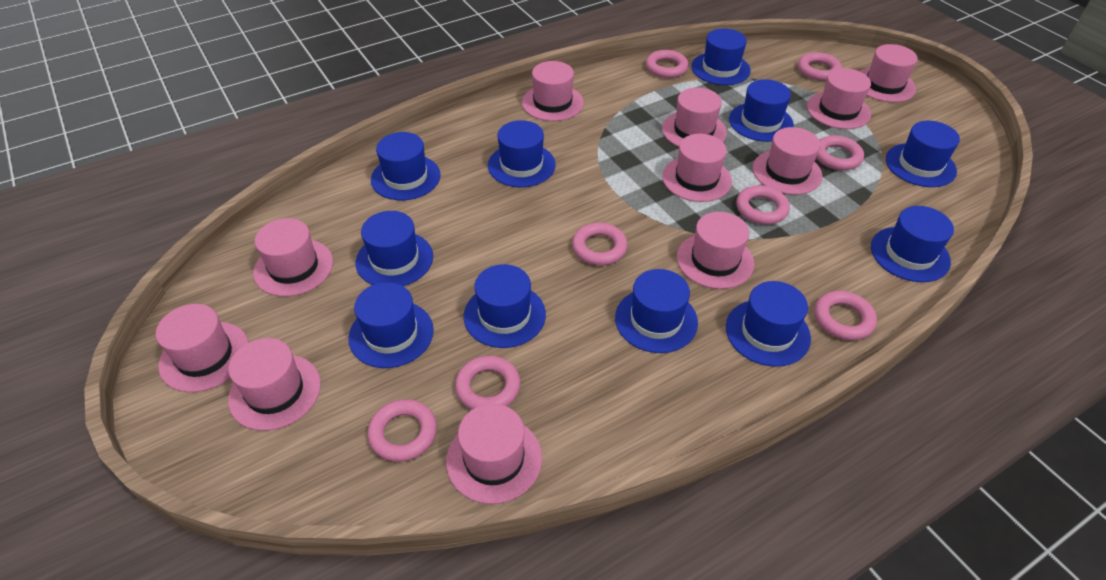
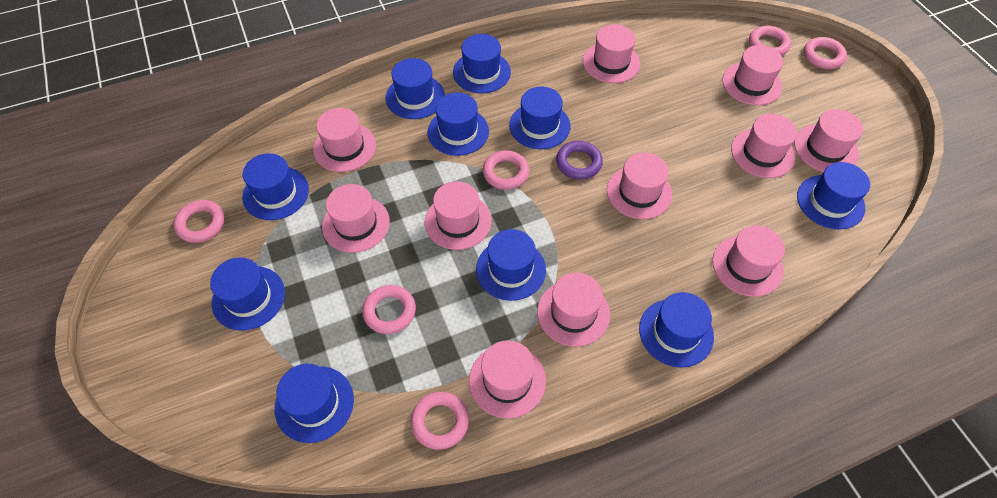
blue hat: 11 -> 10
pink ring: 8 -> 6
purple ring: 0 -> 1

